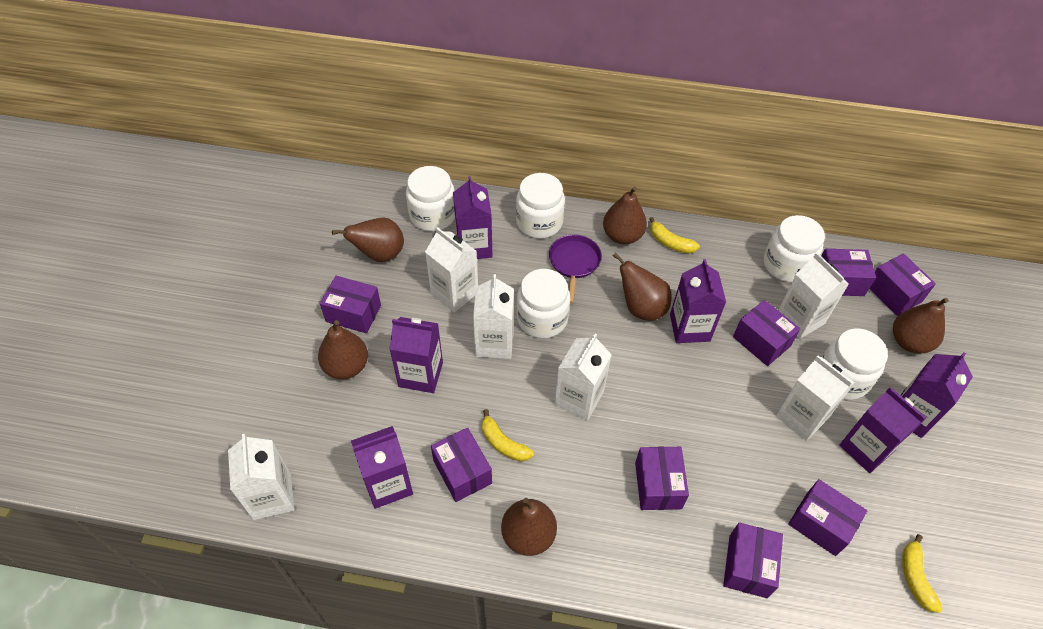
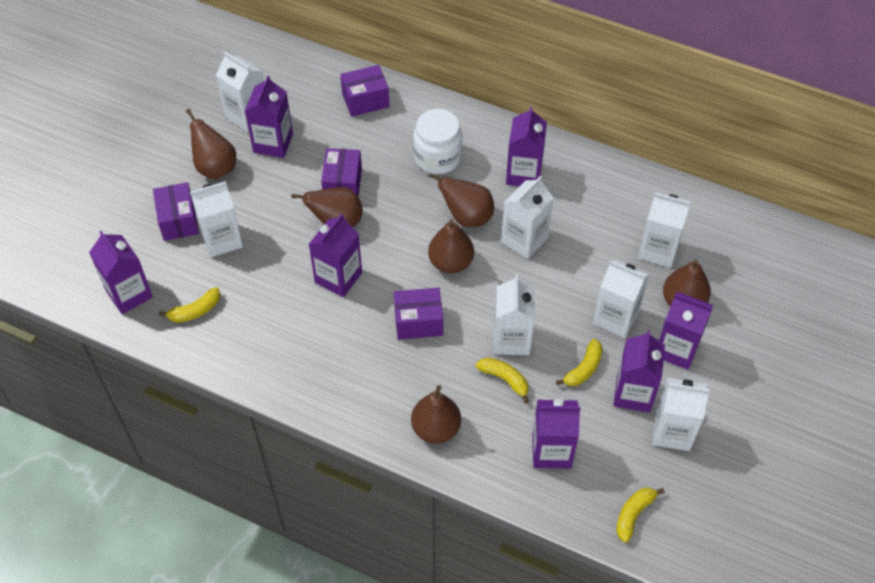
purple box: 8 -> 4
purple carton: 6 -> 7
purple pan: 1 -> 0
white carton: 6 -> 7
white jar: 5 -> 1
yellow banana: 3 -> 4

